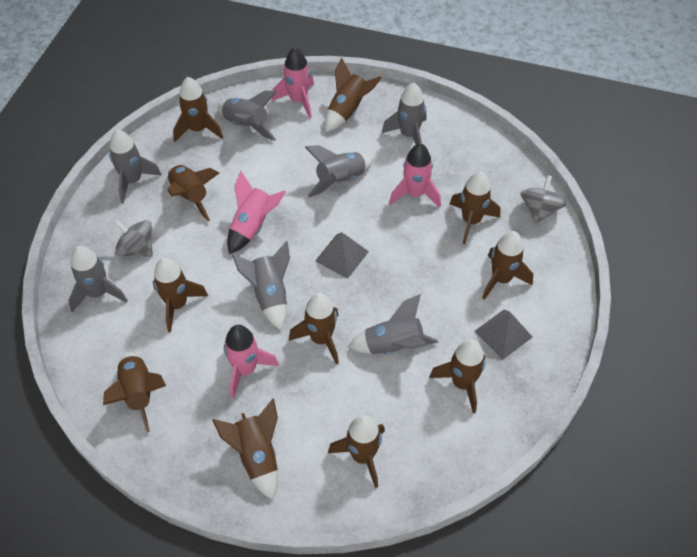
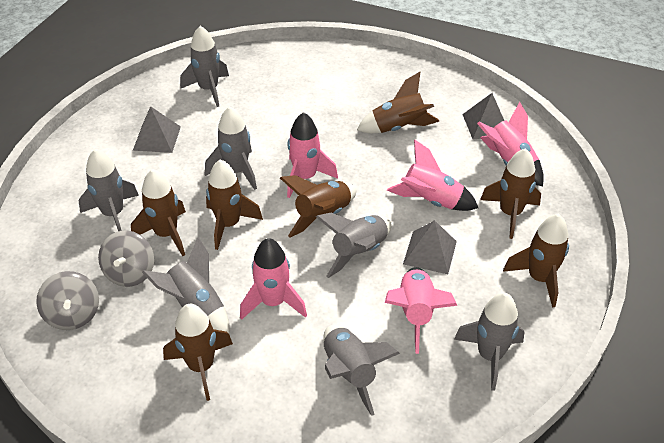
brown rocket: 11 -> 7
grey pyramid: 2 -> 3
pink rocket: 4 -> 5

